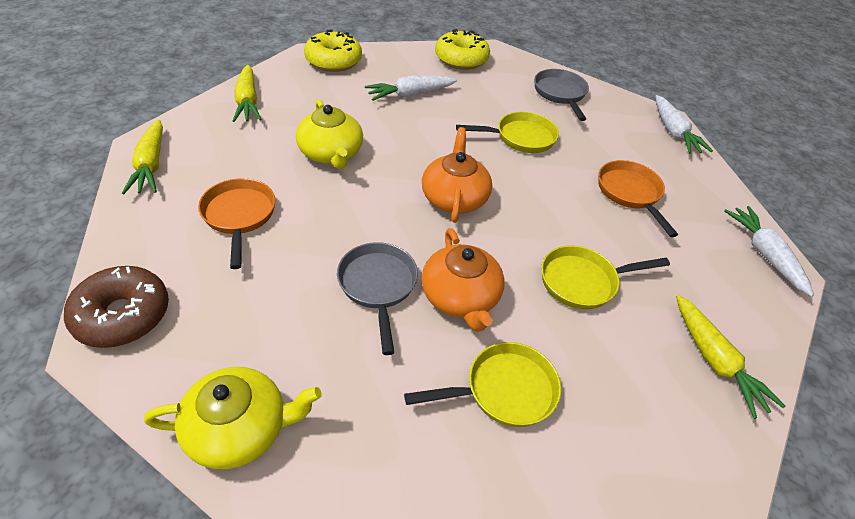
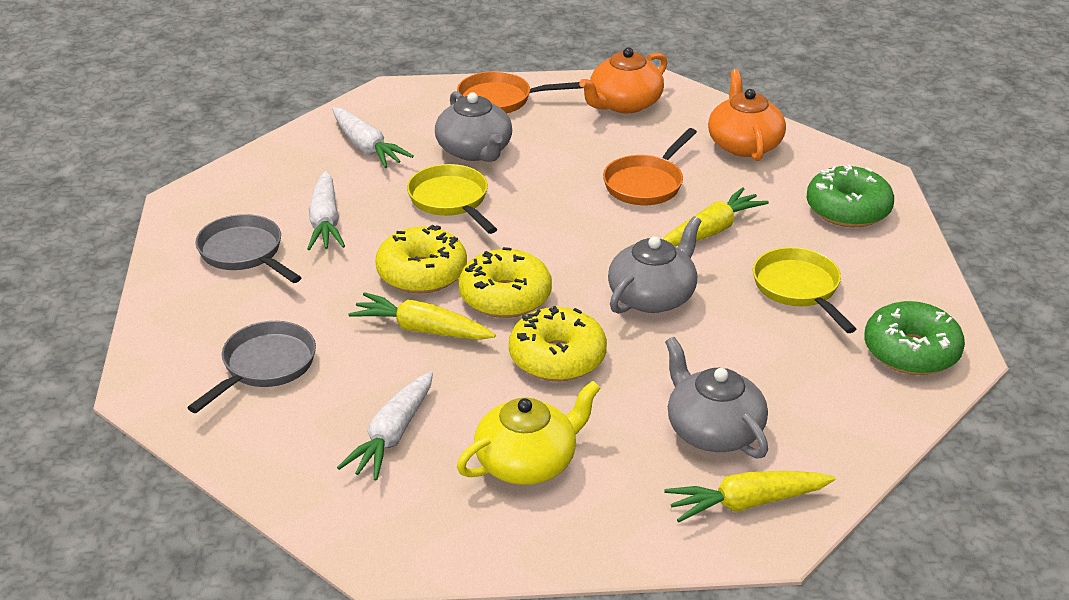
brown donut: 1 -> 0
green donut: 0 -> 2
grey teapot: 0 -> 3
yellow donut: 2 -> 3
yellow pan: 3 -> 2
yellow teapot: 2 -> 1

